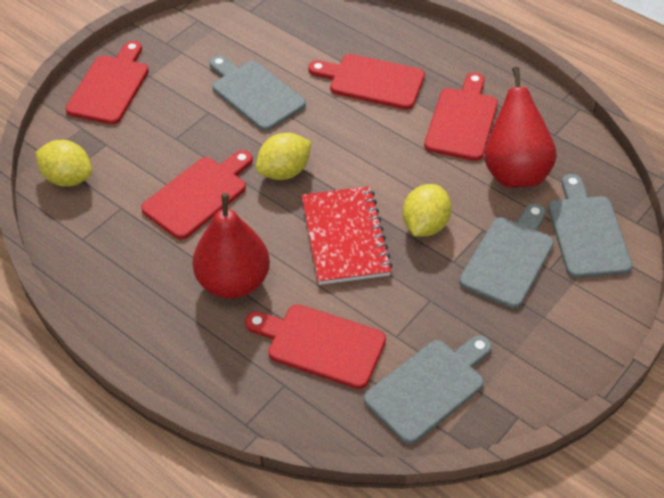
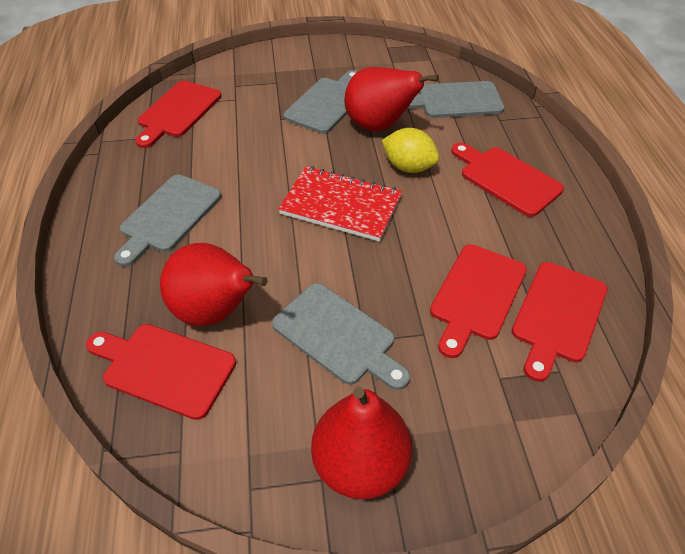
red pear: 2 -> 3
yellow lemon: 3 -> 1

